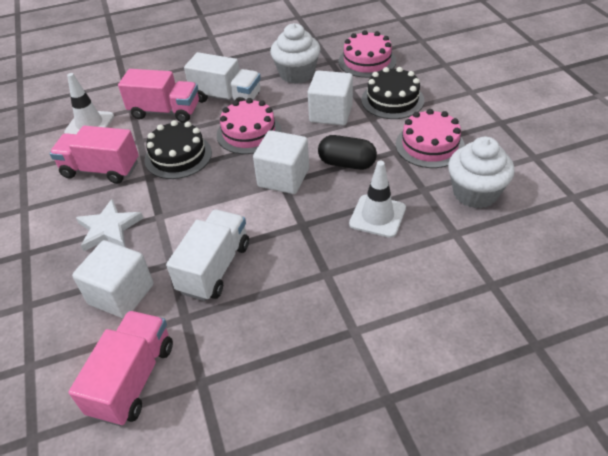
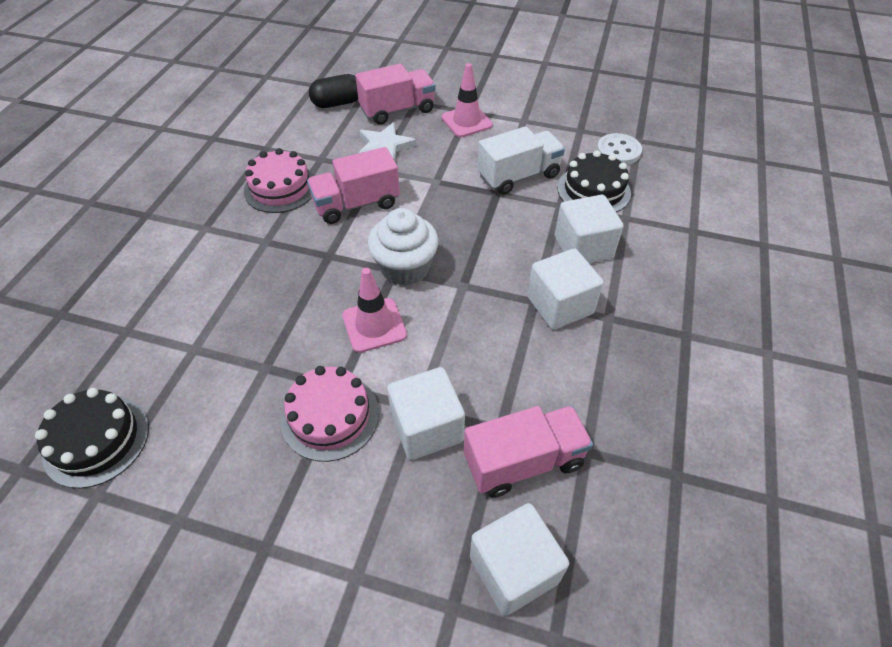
pink cake: 3 -> 2
pink traffic cone: 0 -> 2
white button: 0 -> 1
white cube: 3 -> 4
white cupcake: 2 -> 1
white traffic cone: 2 -> 0
white truck: 2 -> 1

